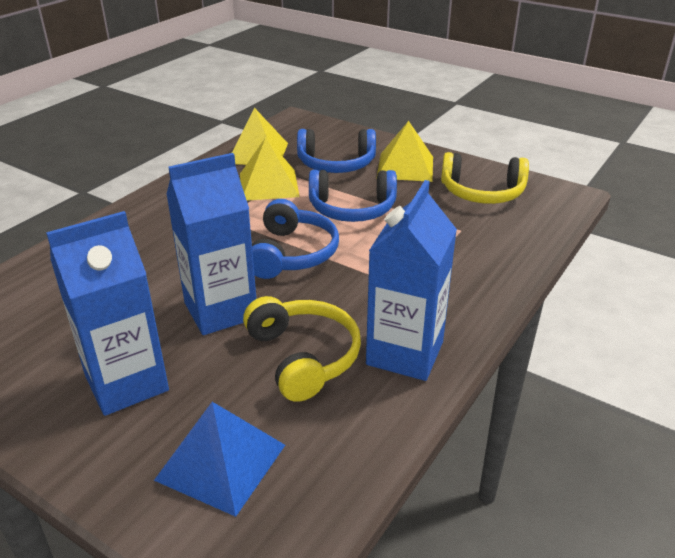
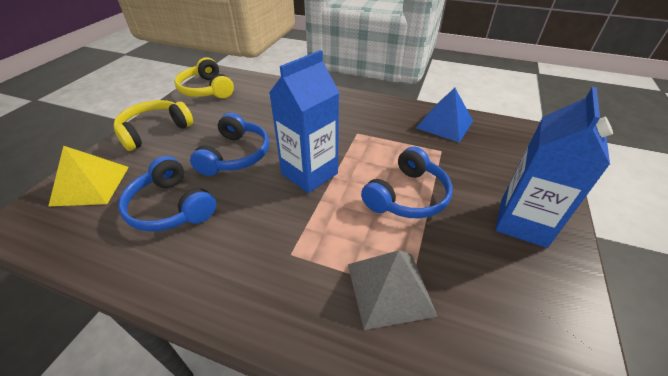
blue carton: 3 -> 2
grey pyramid: 0 -> 1
yellow pyramid: 3 -> 1

